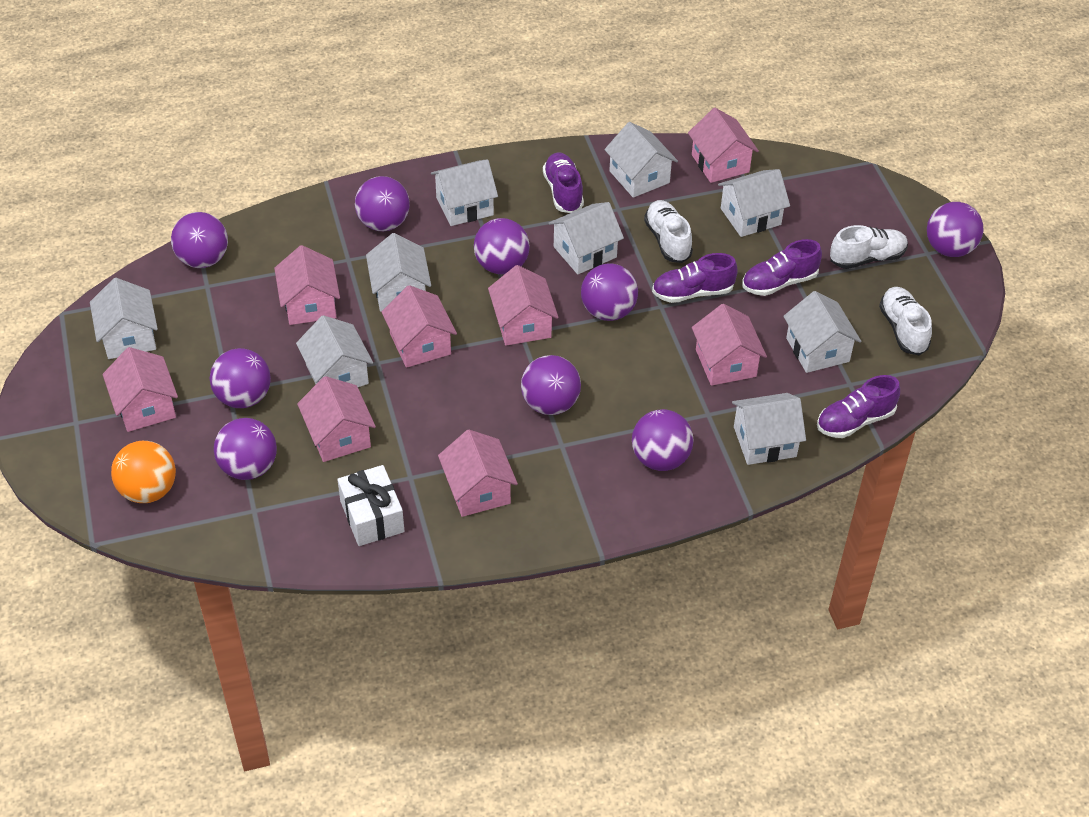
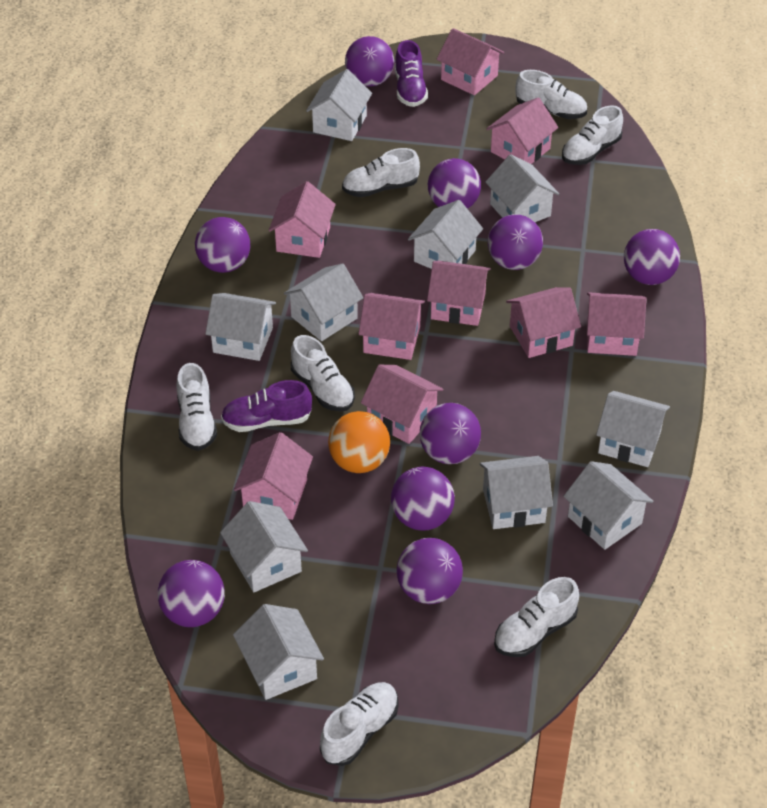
pink house: 8 -> 9
purple shoe: 4 -> 2
white gift: 1 -> 0
white house: 9 -> 10
white shoe: 3 -> 7

